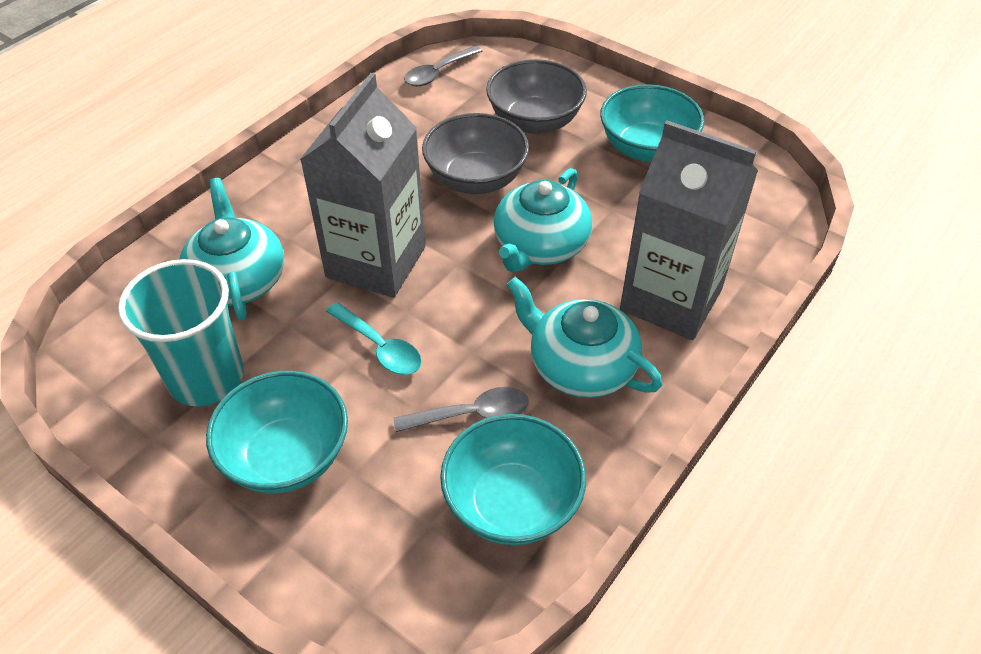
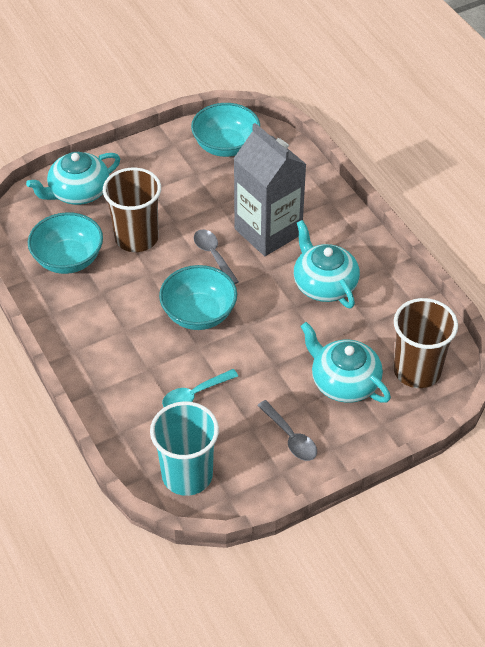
brown cup: 0 -> 2
grey bowl: 2 -> 0
grey carton: 2 -> 1

